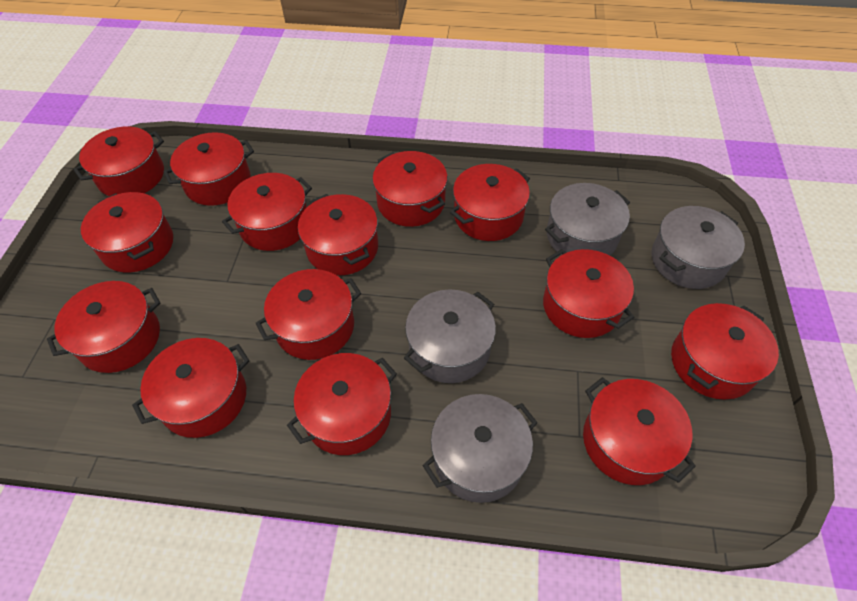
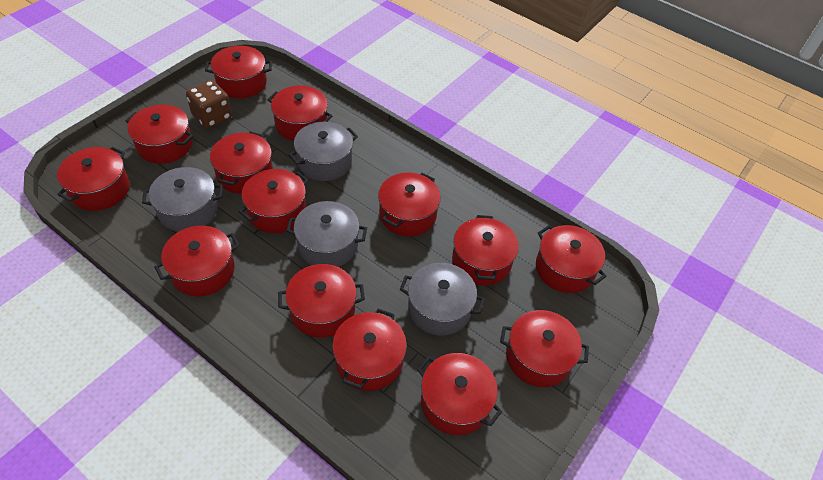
brown dice: 0 -> 1

